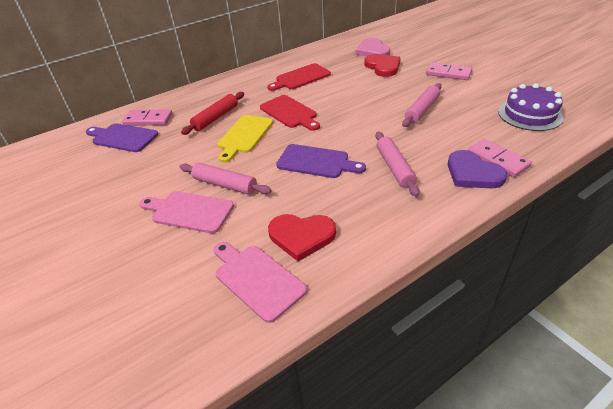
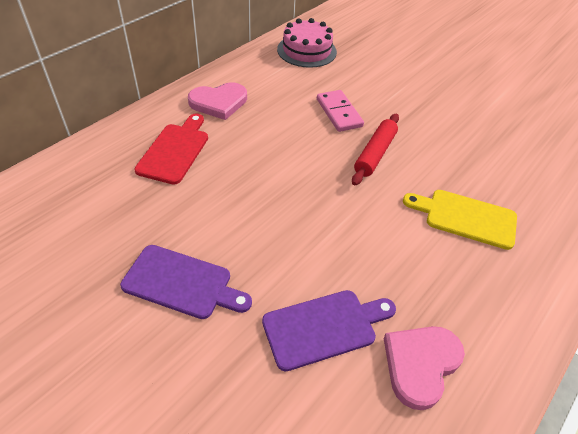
pink cake: 0 -> 1
pink cutting board: 2 -> 0
pink domino: 3 -> 1
pink heart: 1 -> 2
pink rolling pin: 3 -> 0
purple cake: 1 -> 0
purple heart: 1 -> 0
red cutting board: 2 -> 1
red heart: 2 -> 0

